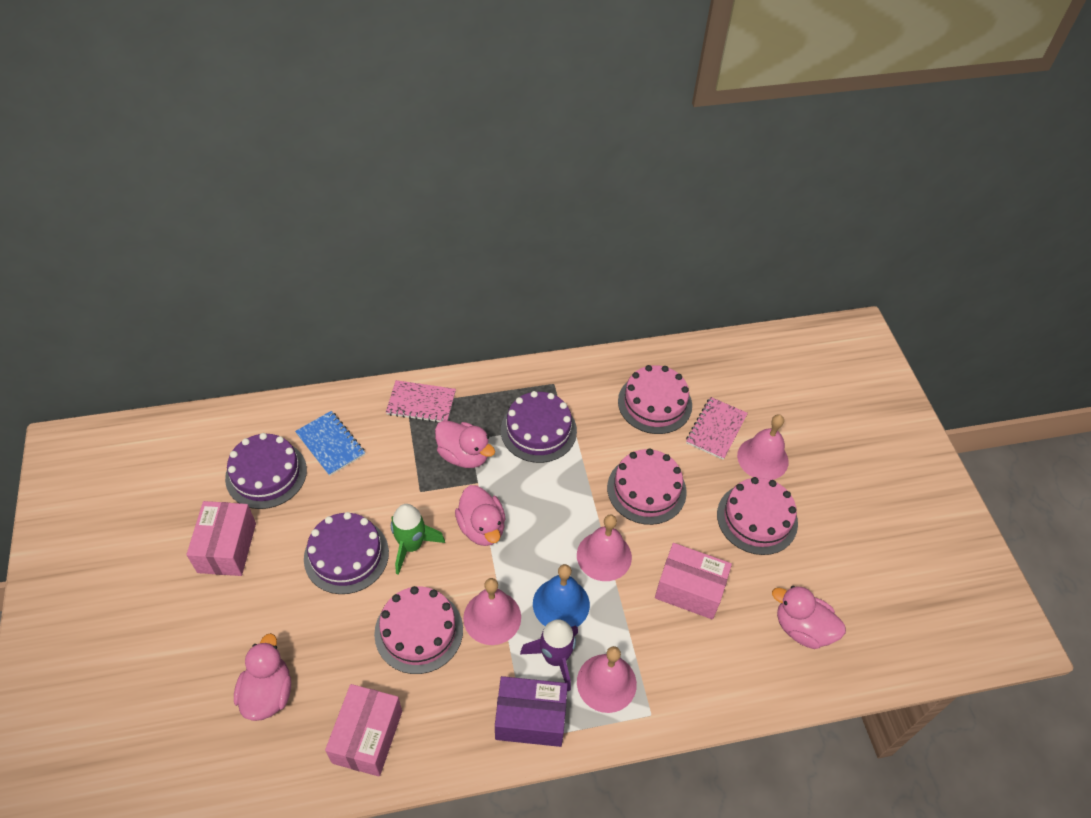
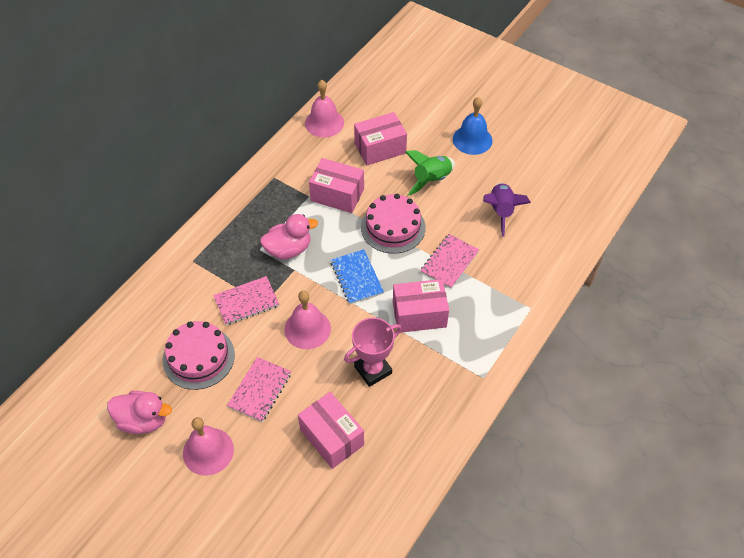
pink bell: 4 -> 3
pink box: 3 -> 4
pink cake: 4 -> 2
pink duck: 4 -> 2
pink notebook: 2 -> 3
pink trophy: 0 -> 1
purple box: 1 -> 0
purple cake: 3 -> 0

